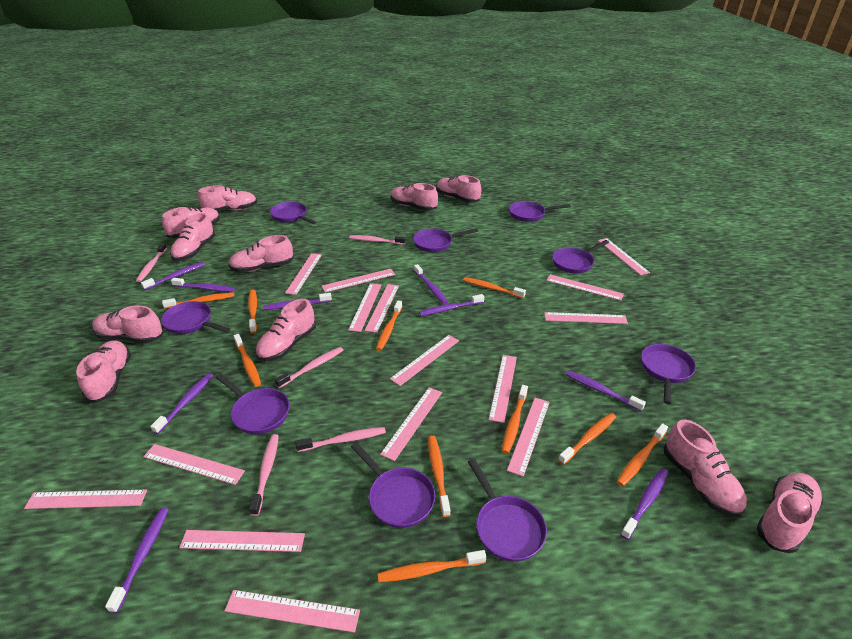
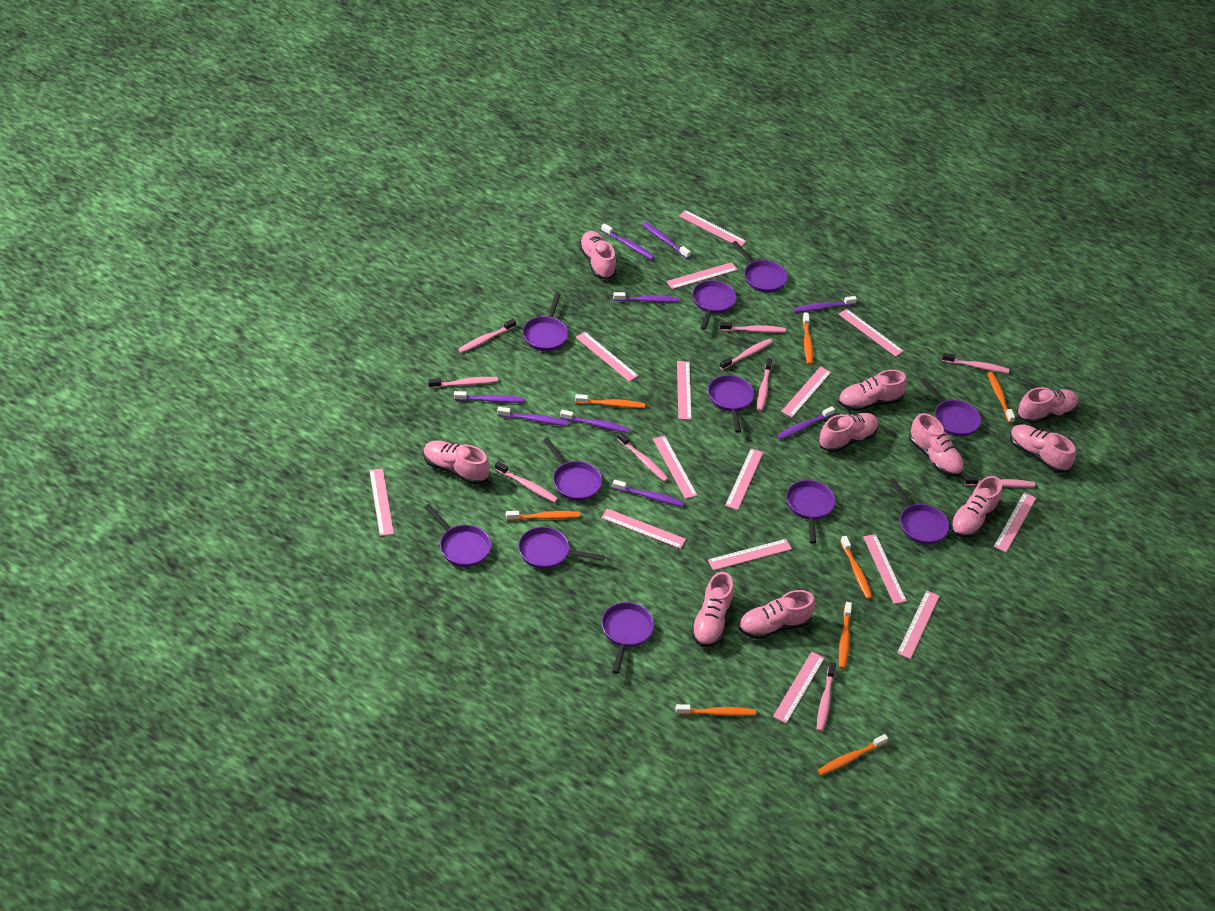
orange toothbrush: 10 -> 8
pink shoe: 11 -> 10
pink toothbrush: 5 -> 10
purple pan: 9 -> 11

